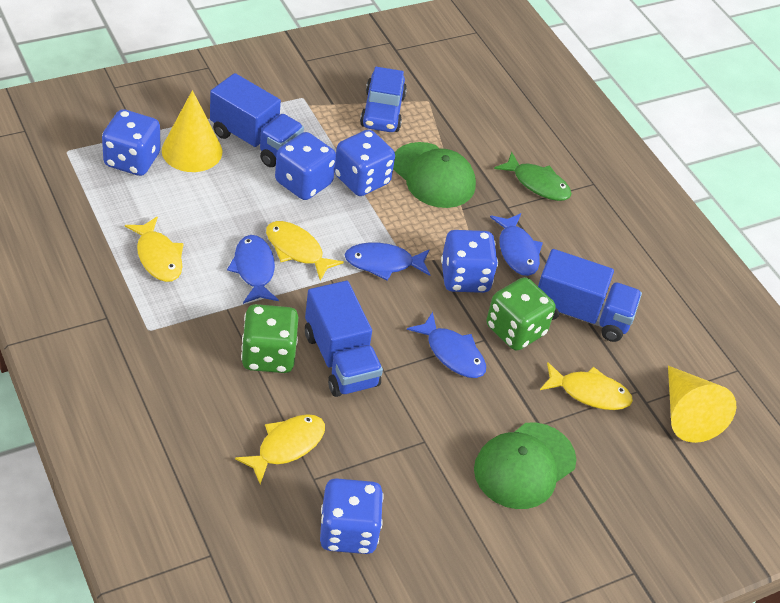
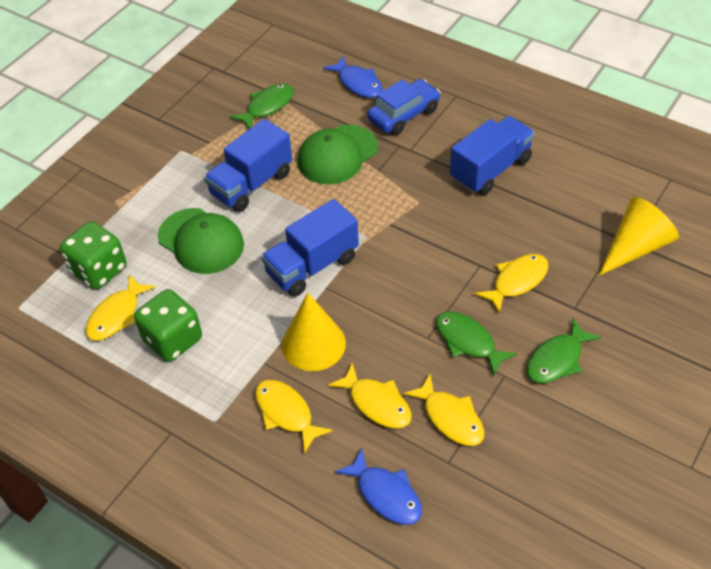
blue dice: 5 -> 0
blue fish: 4 -> 2
green fish: 1 -> 3
yellow fish: 4 -> 5

